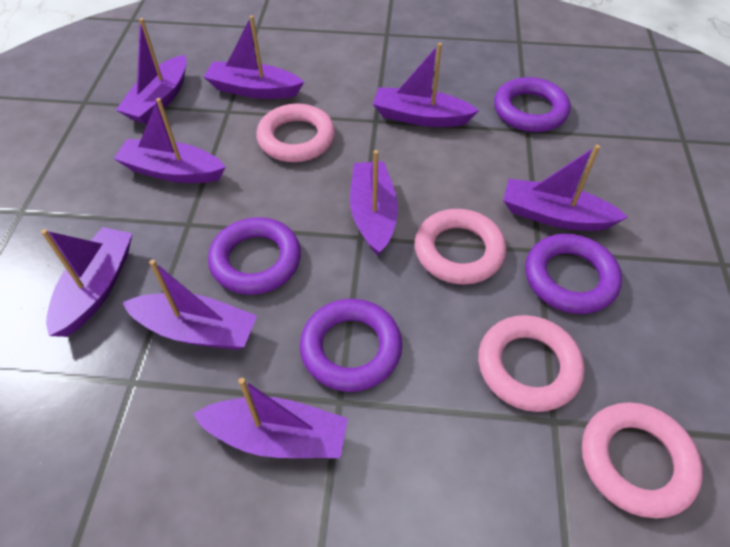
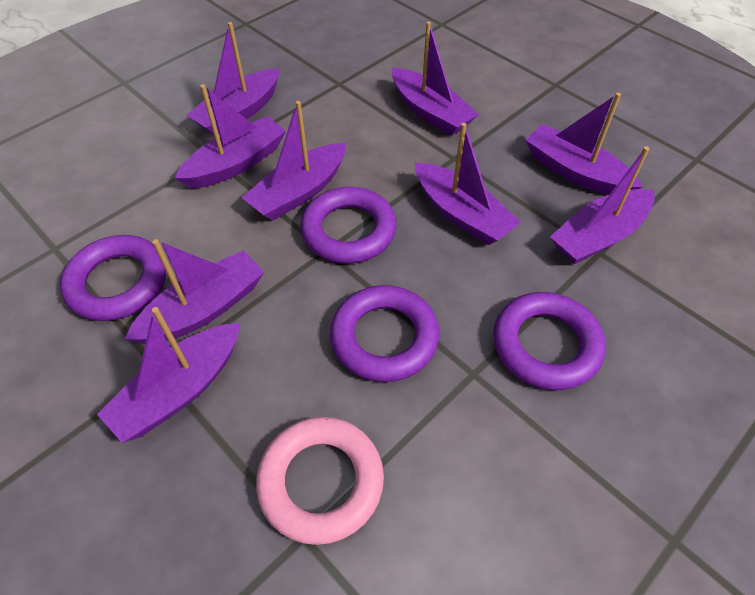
pink ring: 4 -> 1

